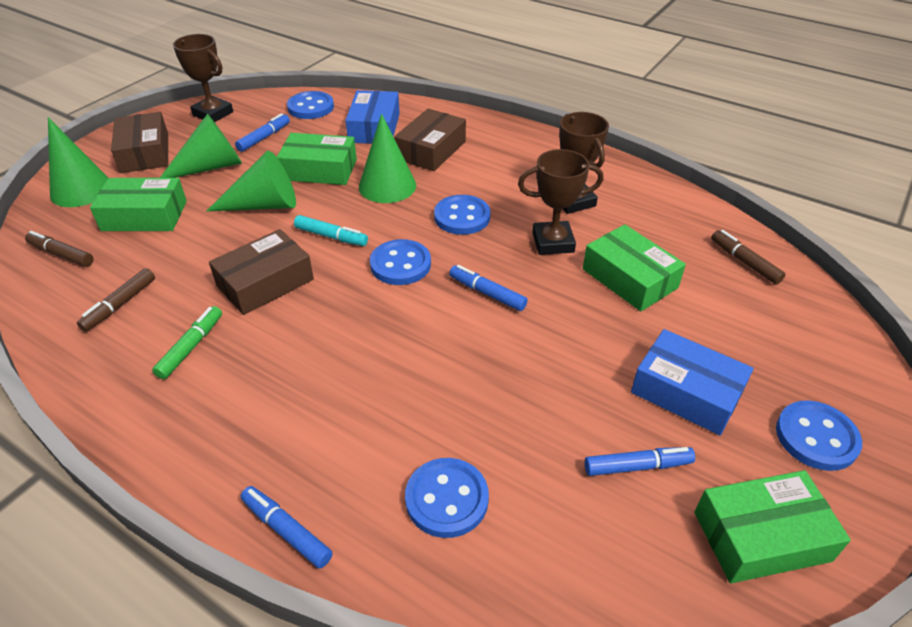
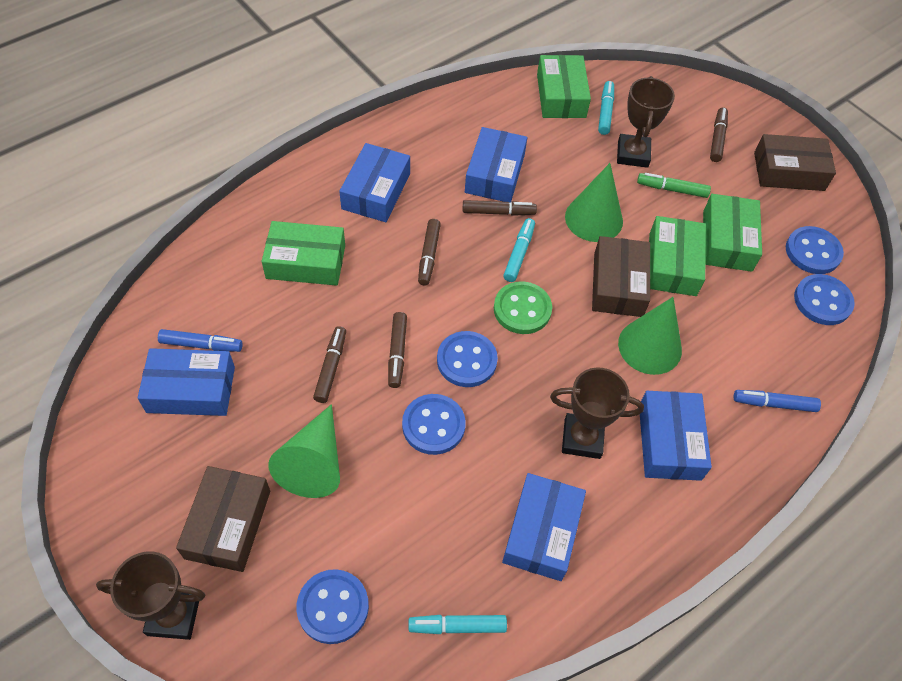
blue box: 2 -> 5
blue marker: 4 -> 2
brown marker: 3 -> 5
green button: 0 -> 1
green cone: 4 -> 3
turquoise marker: 1 -> 3

